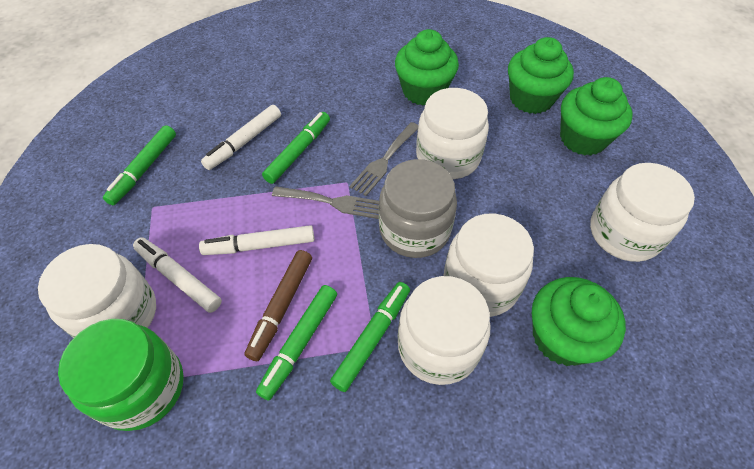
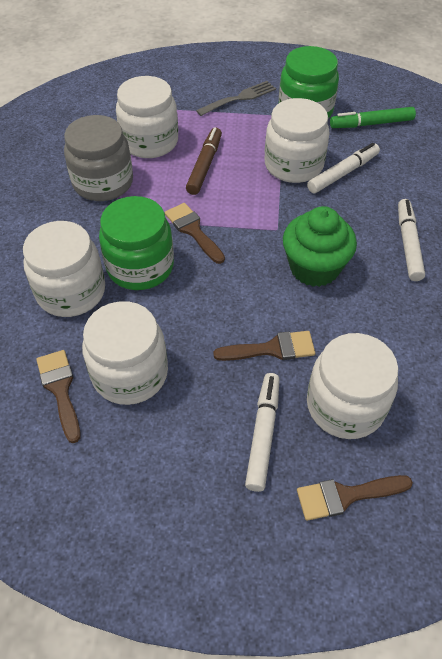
brown brush: 0 -> 4
green cupcake: 4 -> 1
green jar: 1 -> 2
green marker: 4 -> 1
grey fork: 2 -> 1

